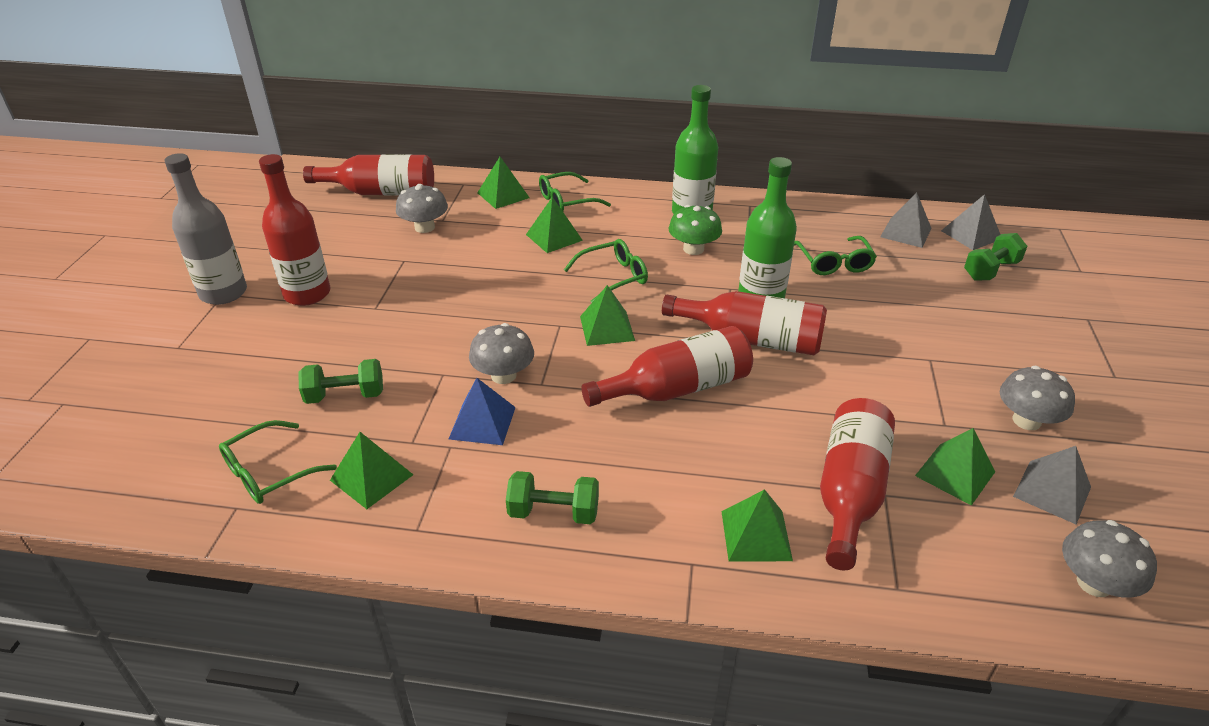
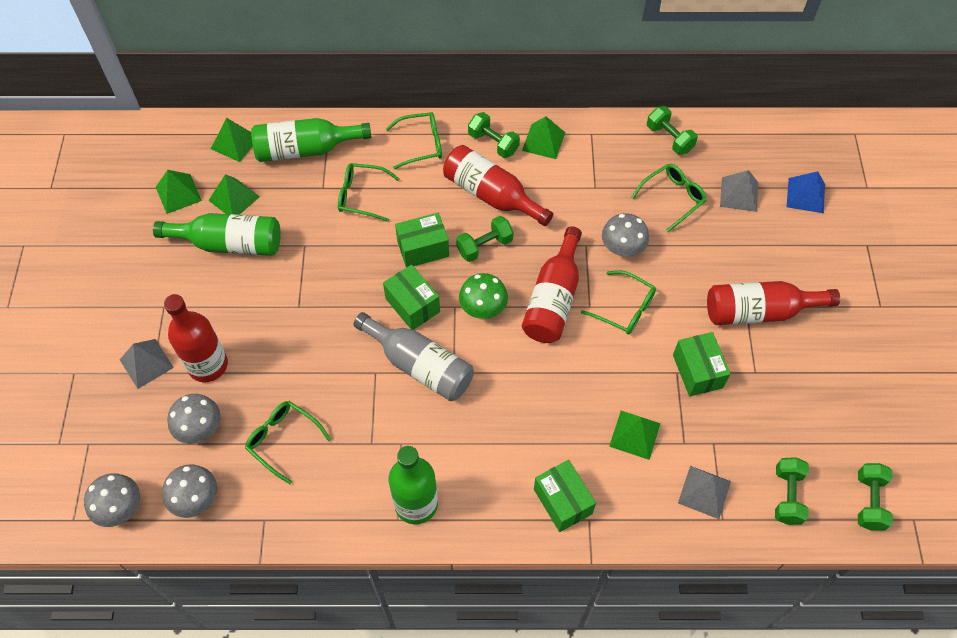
green bottle: 2 -> 3
green box: 0 -> 4
green dumbbell: 3 -> 5
green glasses: 4 -> 5
green pyramid: 6 -> 5
red bottle: 5 -> 4

